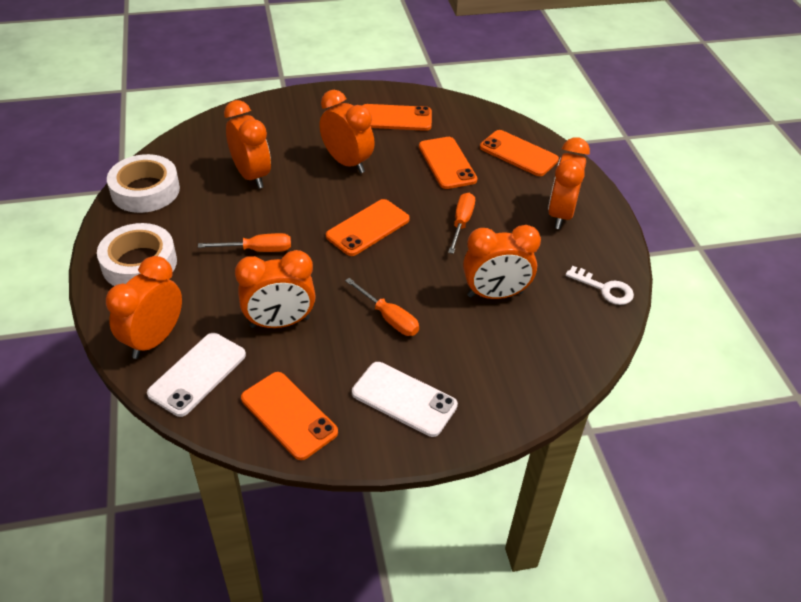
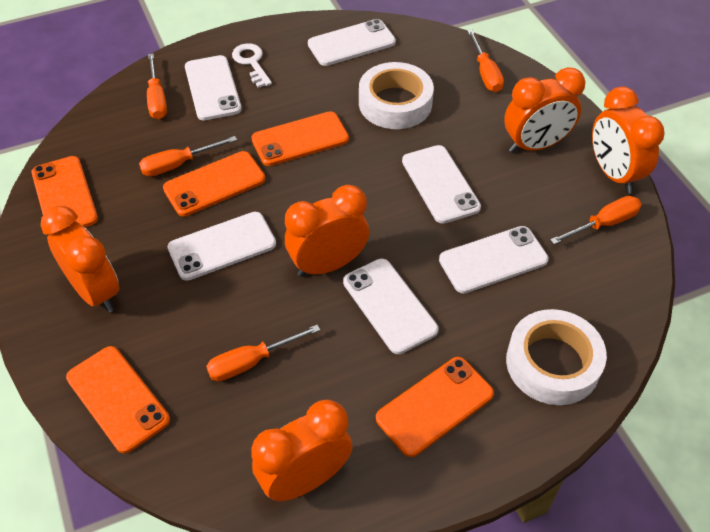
orange clock: 6 -> 5
orange screwdriver: 3 -> 5
white phone: 2 -> 6

